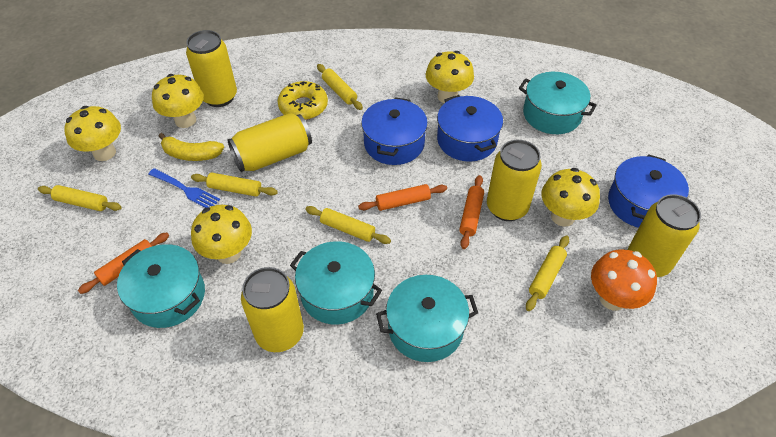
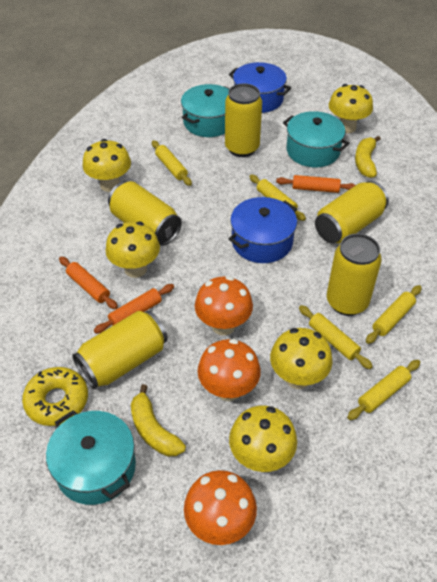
blue fork: 1 -> 0
blue pot: 3 -> 2
orange mushroom: 1 -> 3
turquoise pot: 4 -> 3
yellow banana: 1 -> 2

